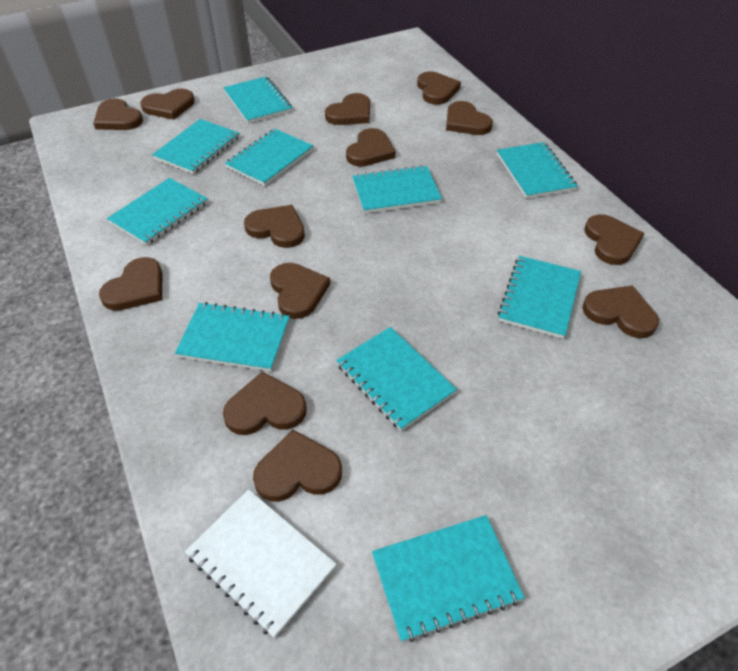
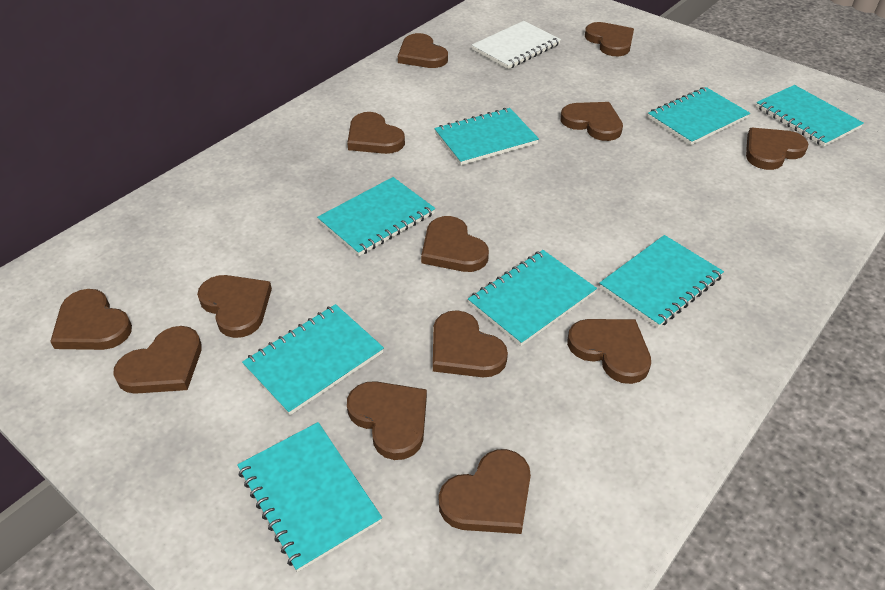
turquoise notebook: 10 -> 8

